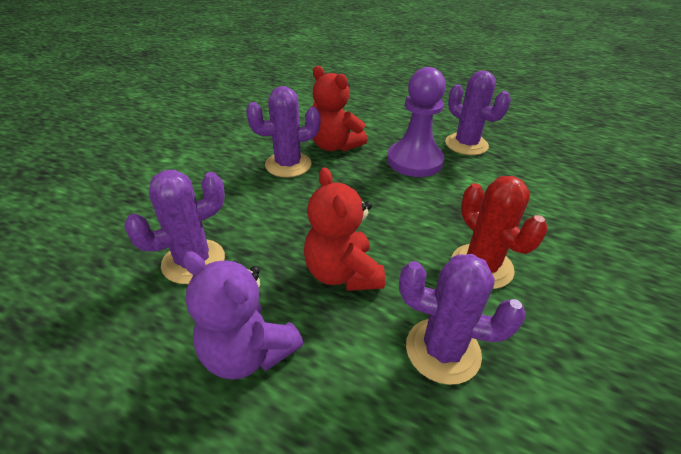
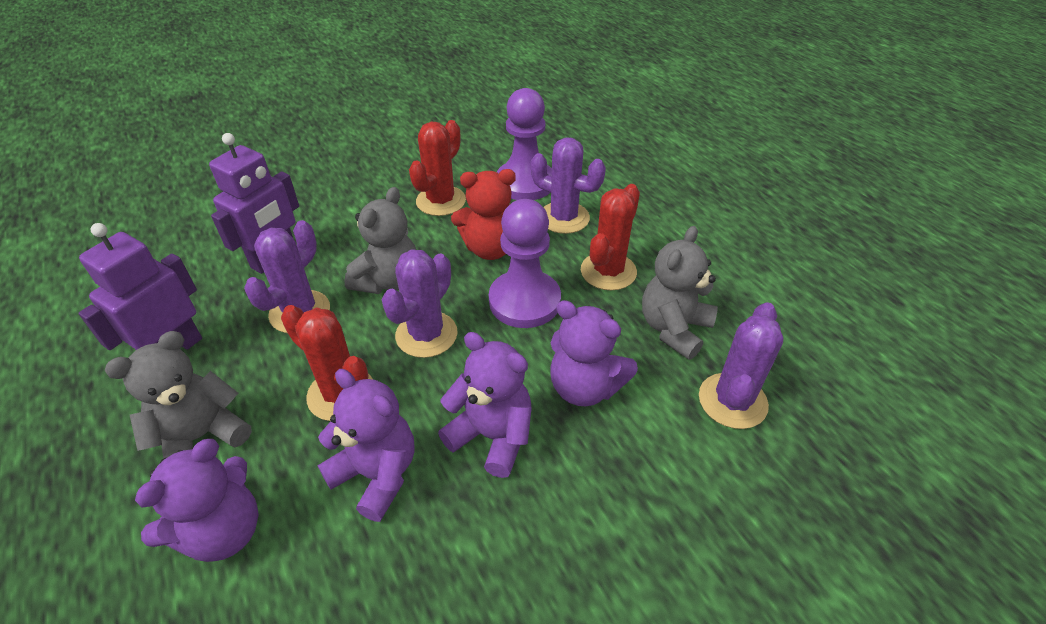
grey teddy bear: 0 -> 3
purple pawn: 1 -> 2
purple robot: 0 -> 2
purple teddy bear: 1 -> 4
red cactus: 1 -> 3
red teddy bear: 2 -> 1

